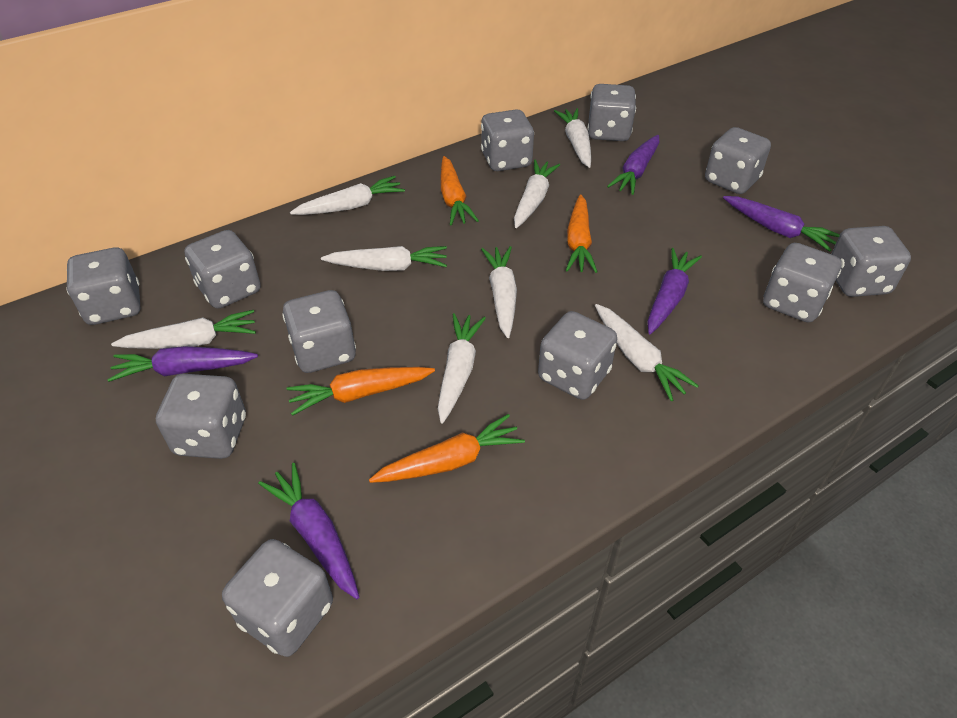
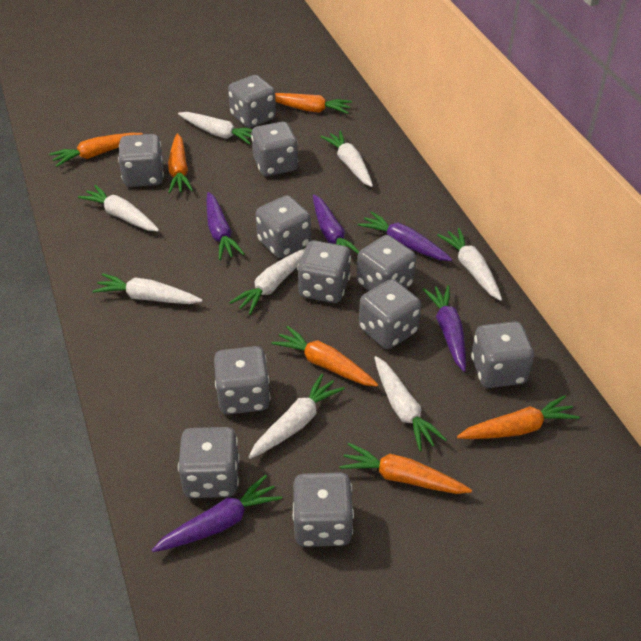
orange carrot: 4 -> 6

